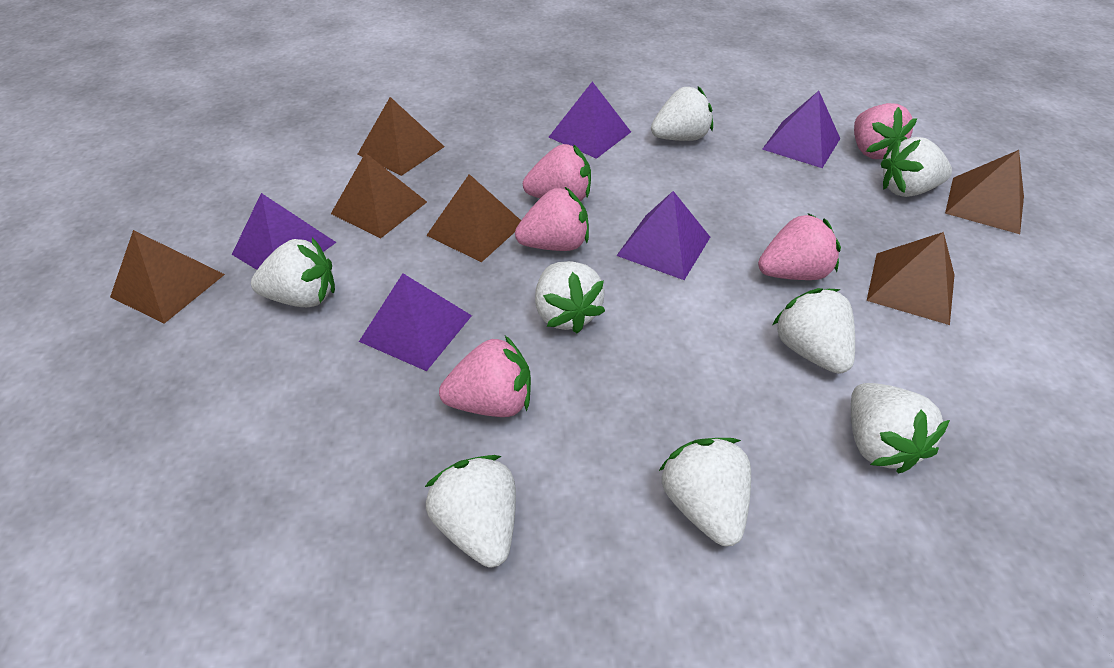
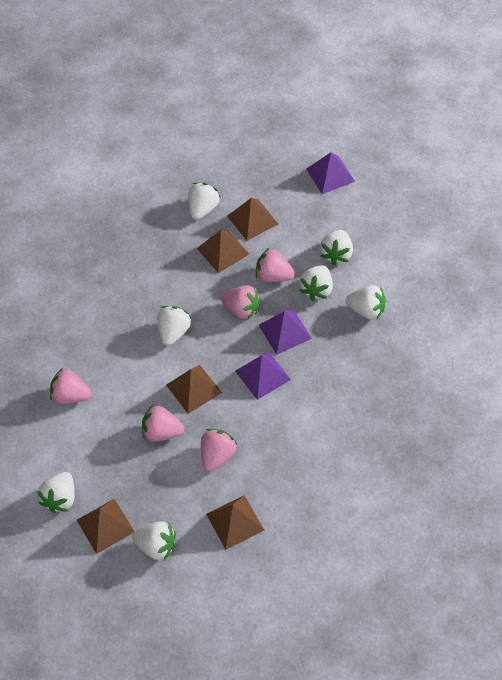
brown pyramid: 6 -> 5
purple pyramid: 5 -> 3
white strawberry: 8 -> 7

